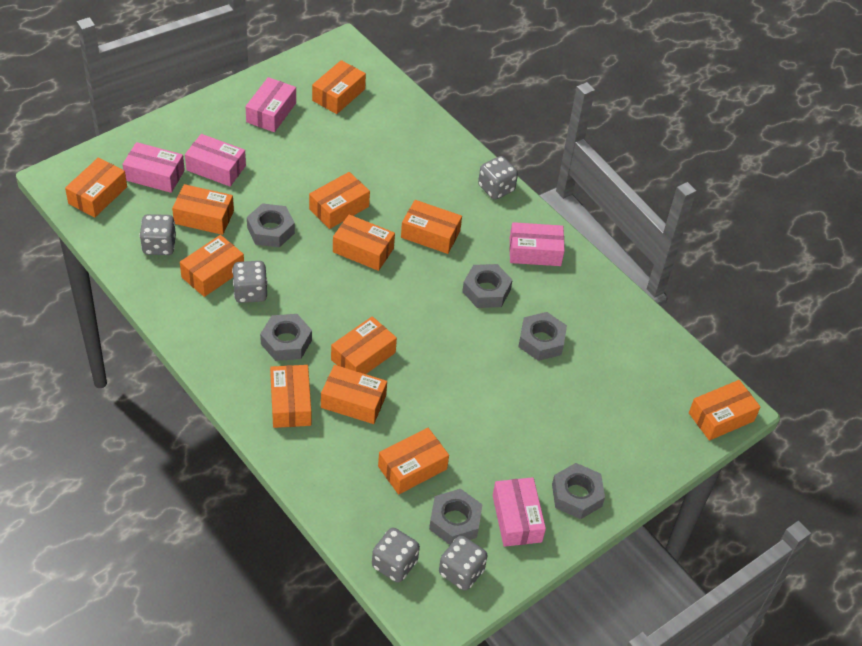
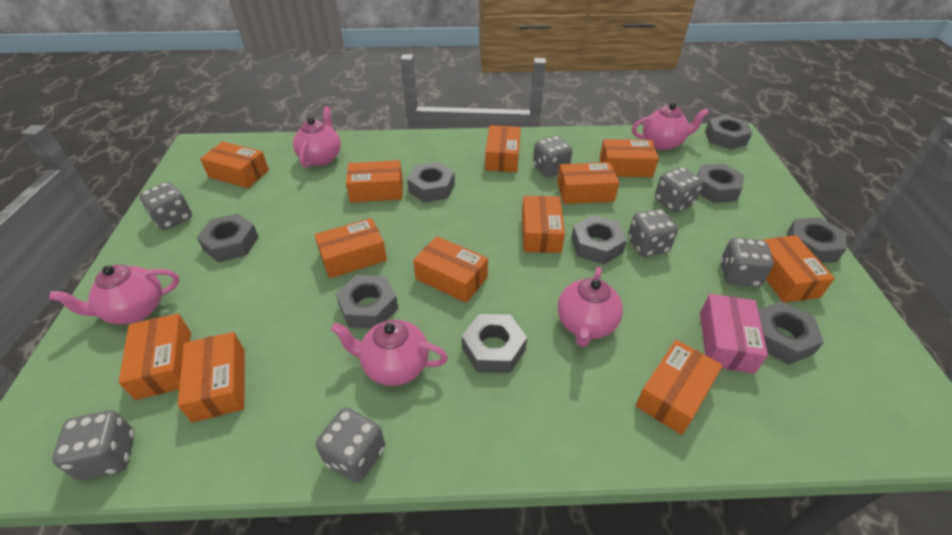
grey dice: 5 -> 7
grey nut: 6 -> 9
pink box: 5 -> 1
pink teapot: 0 -> 5

